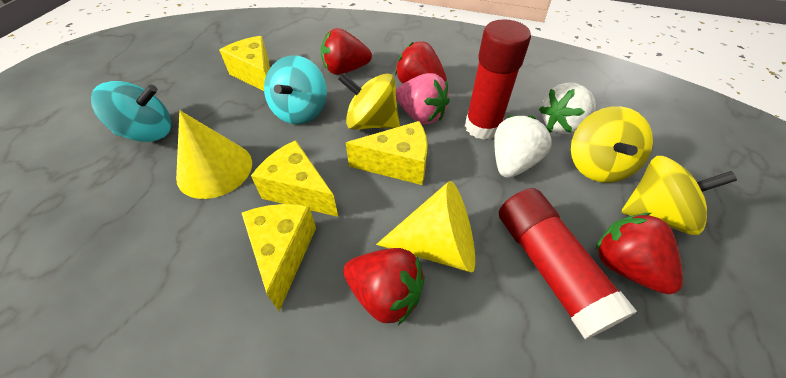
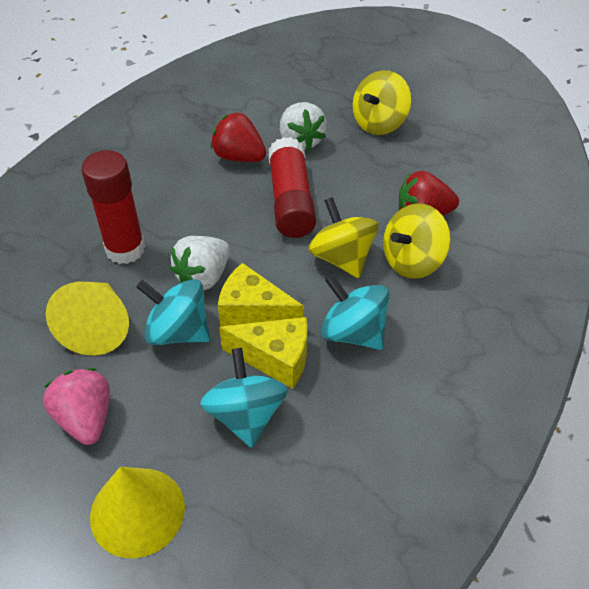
red strawberry: 4 -> 2
turquoise spinning top: 2 -> 3
yellow cheese: 4 -> 2

